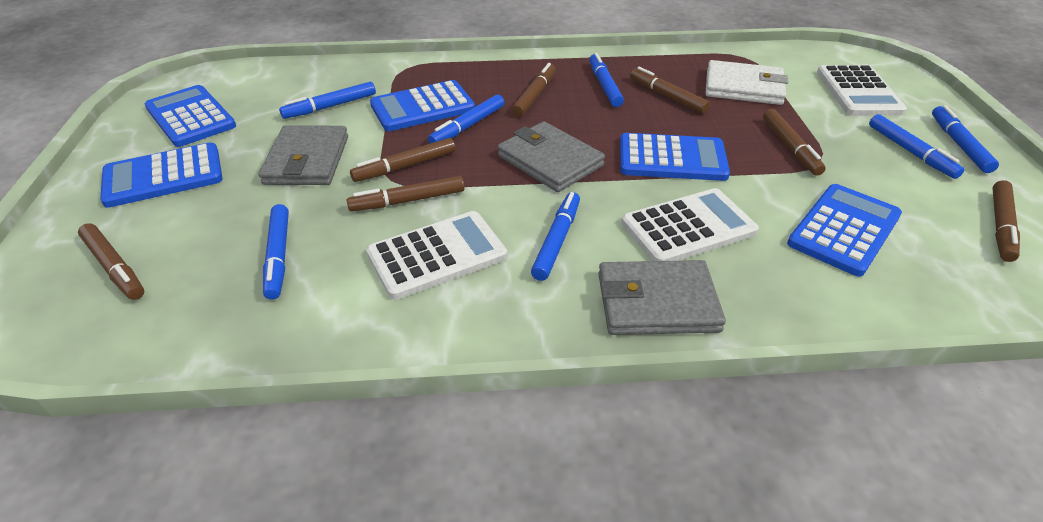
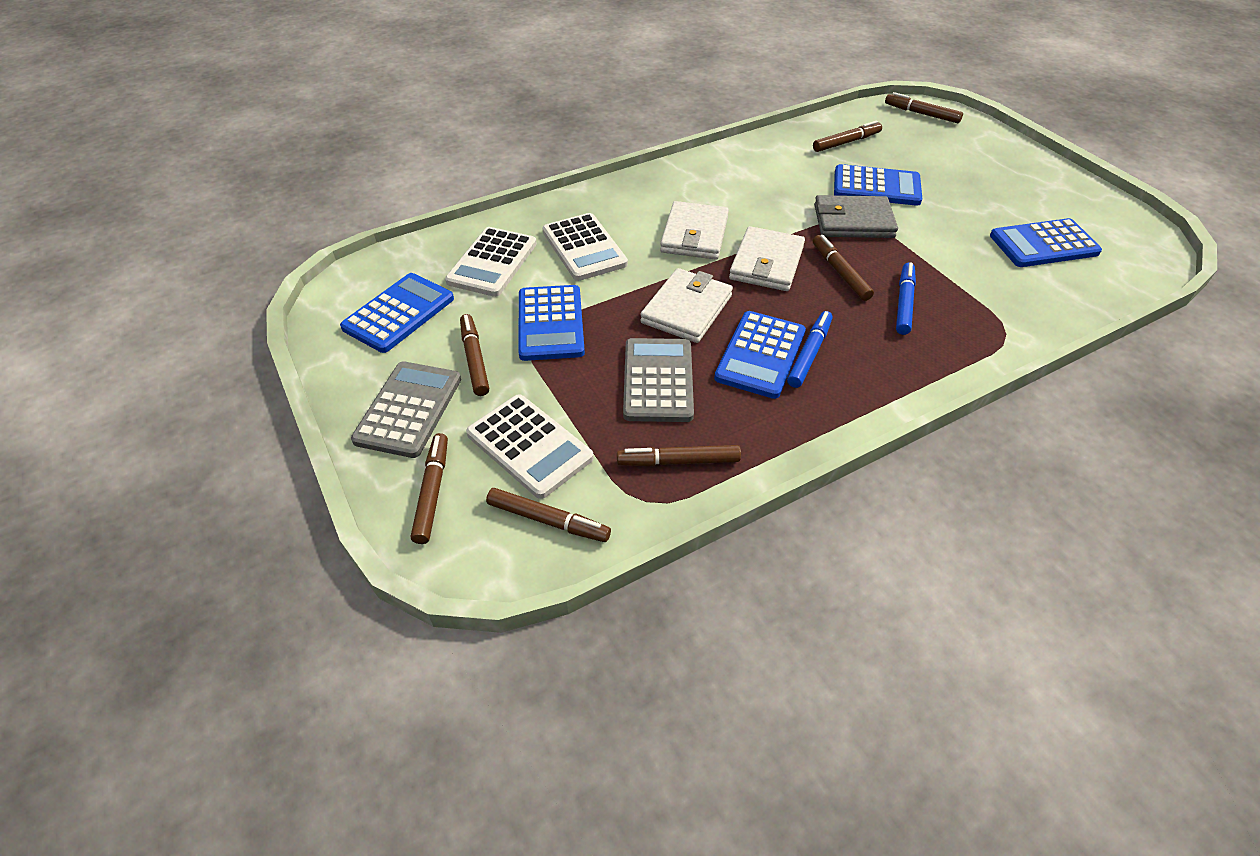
blue marker: 7 -> 2
grey calculator: 0 -> 2
grey wallet: 3 -> 1
white wallet: 1 -> 3

